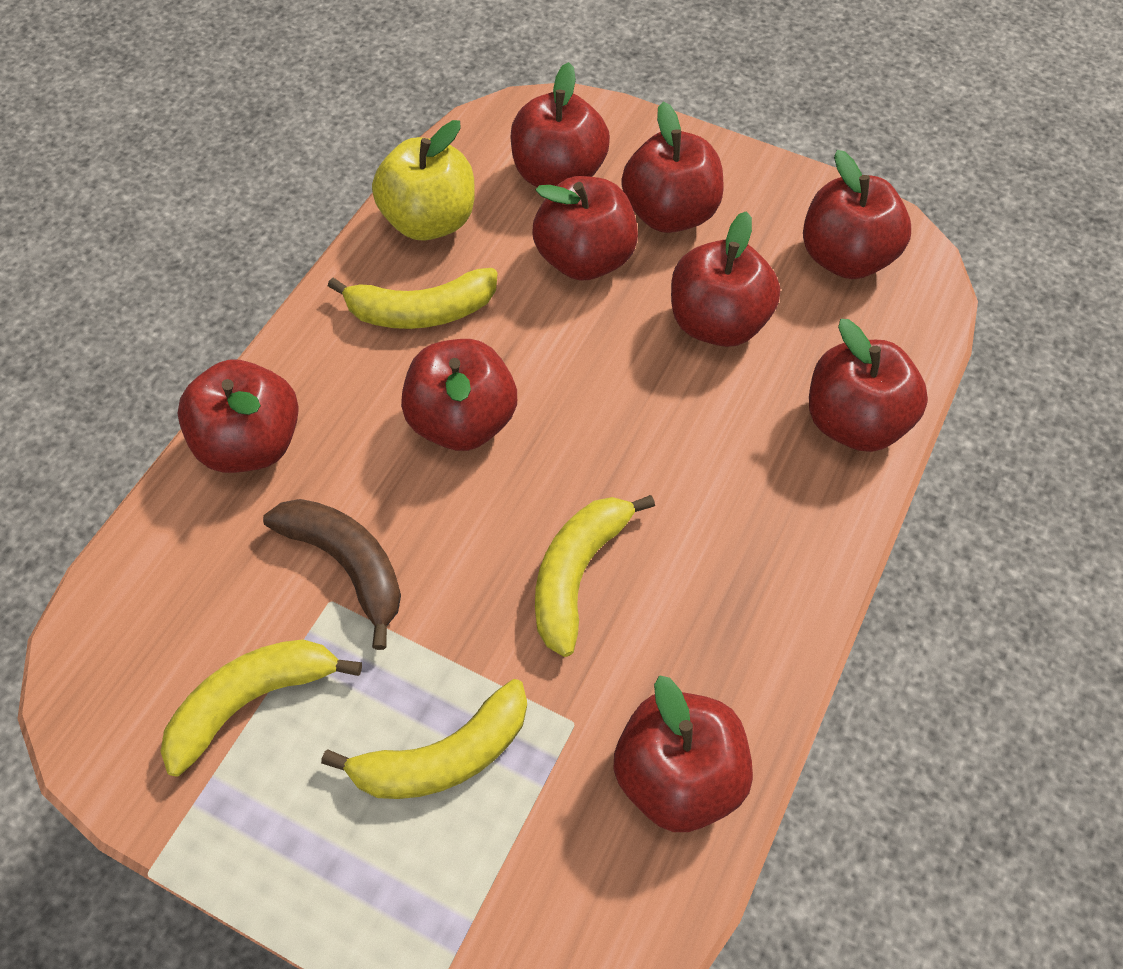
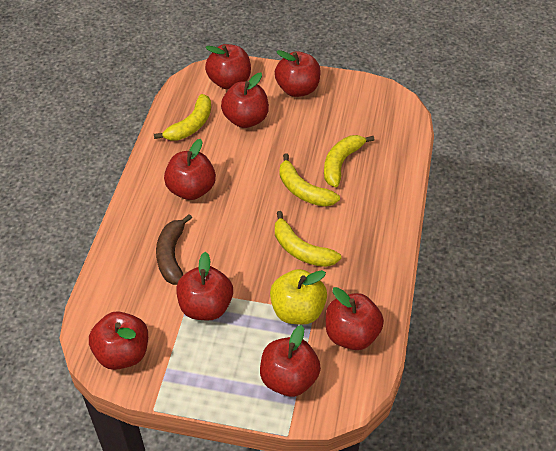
red apple: 9 -> 8

